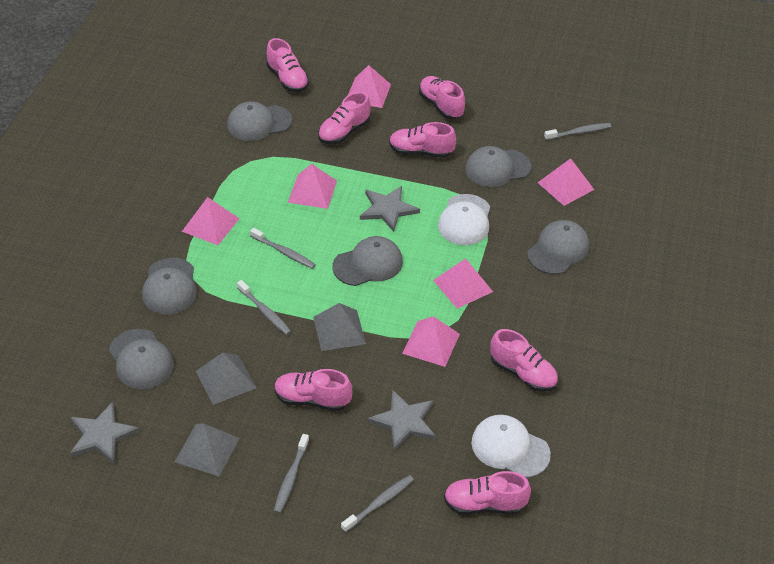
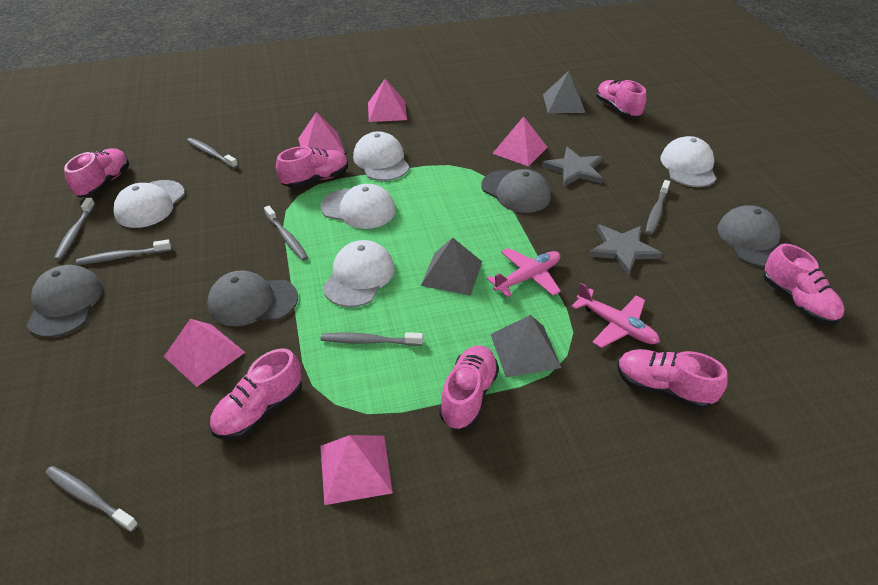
grey cap: 6 -> 4
grey star: 3 -> 2
grey toothbrush: 5 -> 7
pink plane: 0 -> 2
pink pyramid: 6 -> 5
white cap: 2 -> 5

